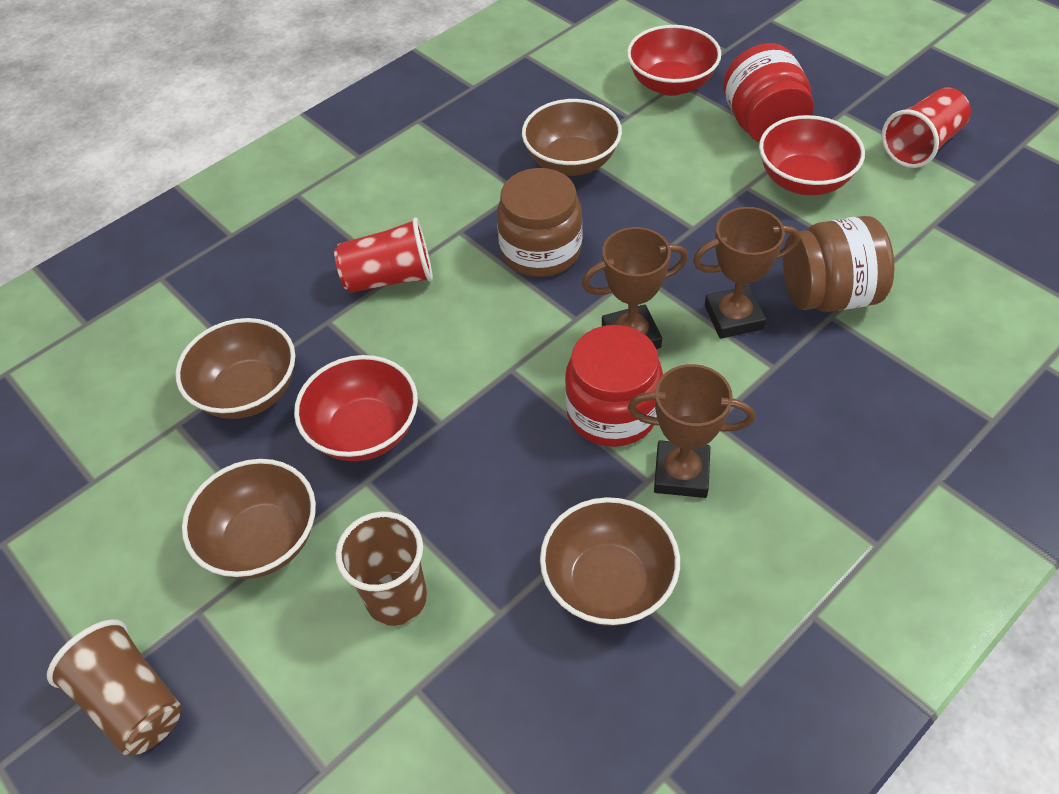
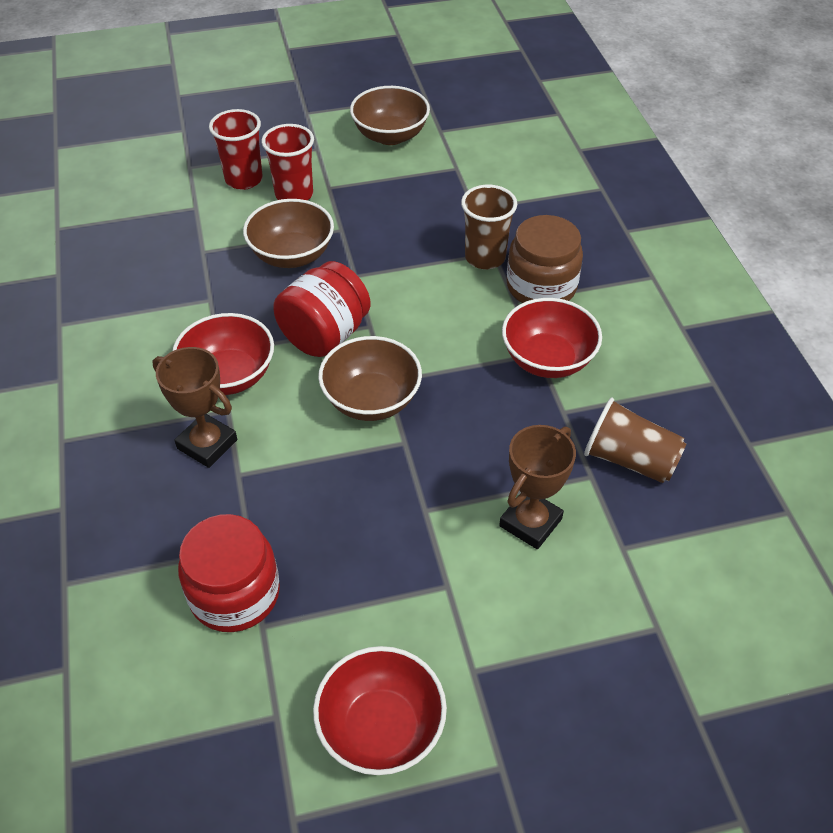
brown bowl: 4 -> 3
brown jar: 2 -> 1
brown trophy: 3 -> 2

